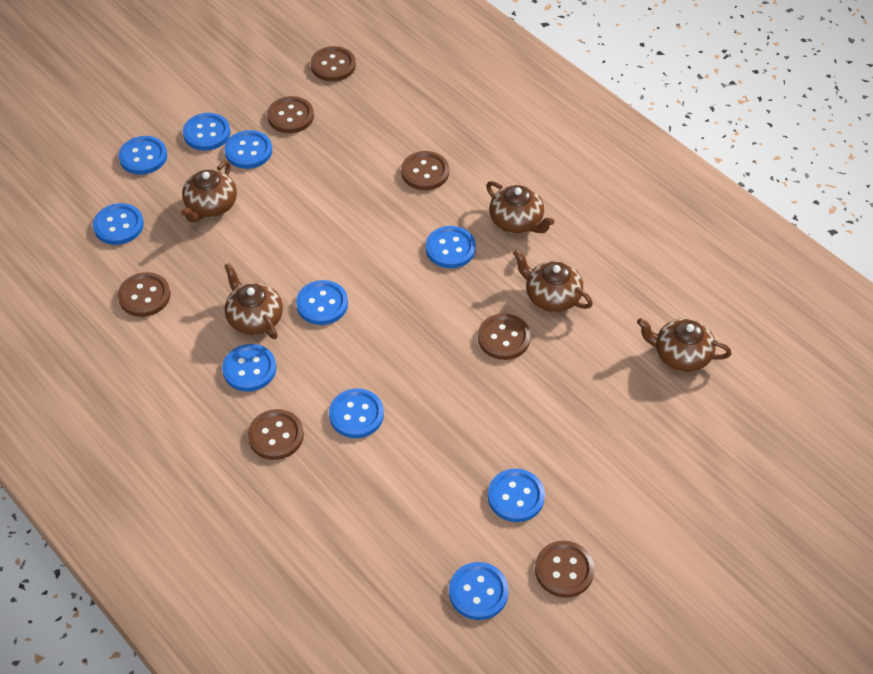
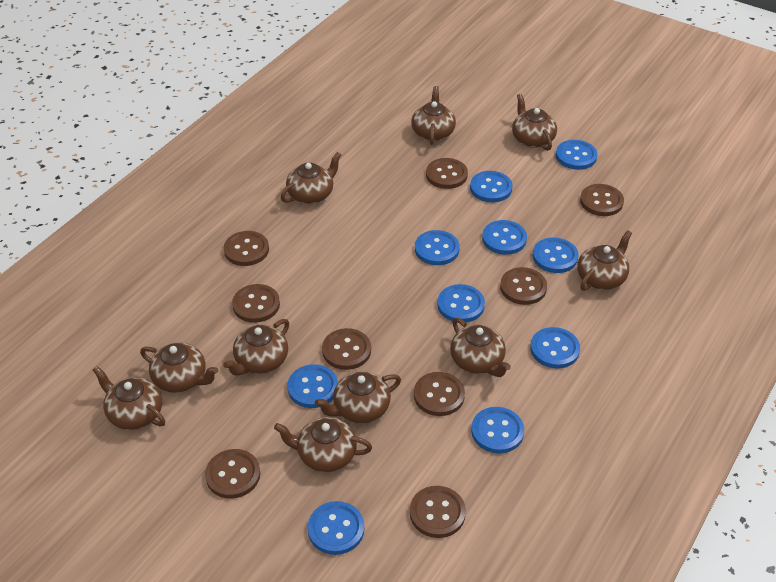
brown button: 7 -> 9
brown teapot: 5 -> 10

